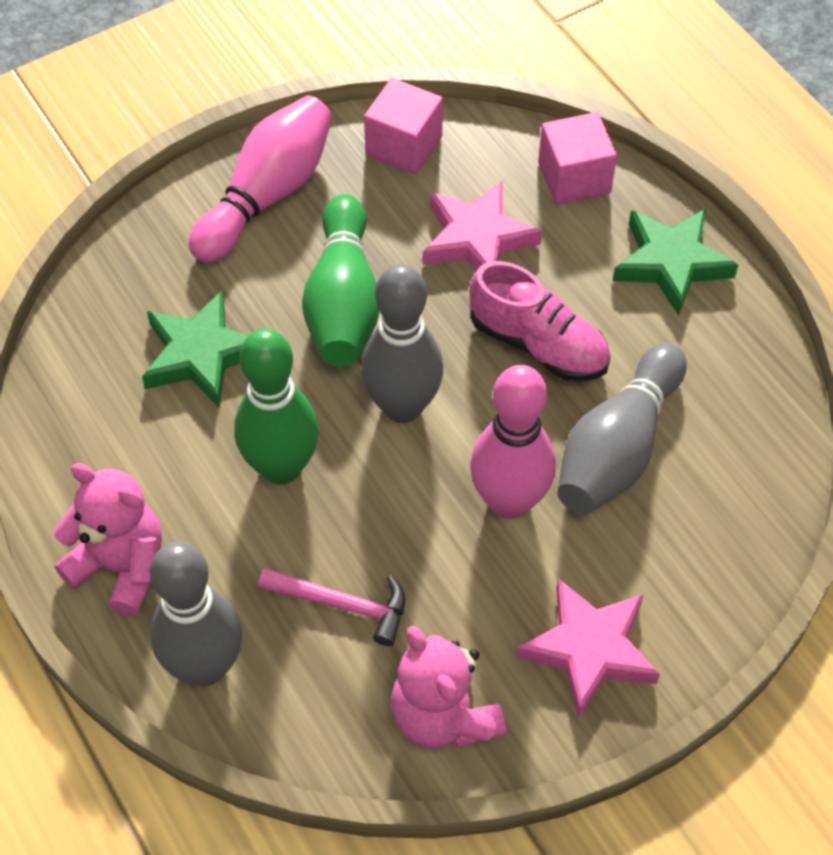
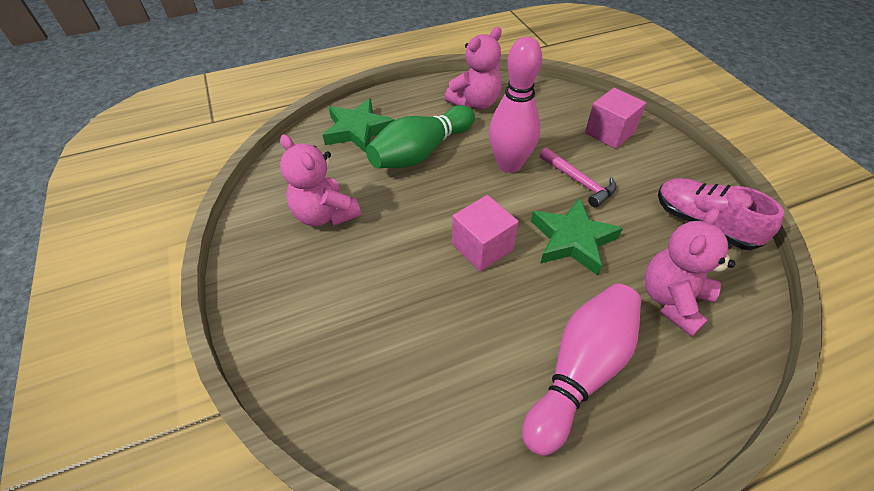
green bowling pin: 2 -> 1
grey bowling pin: 3 -> 0
pink star: 2 -> 0
pink teddy bear: 2 -> 3

